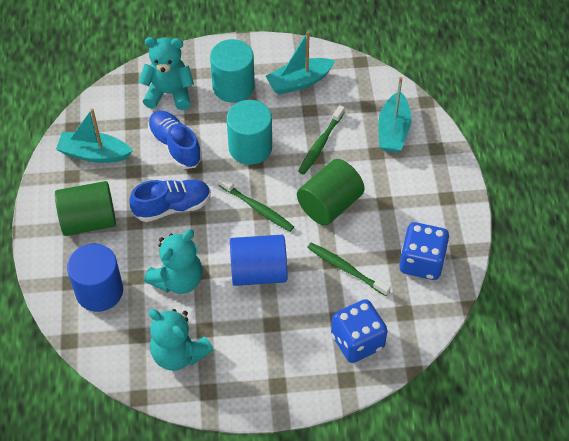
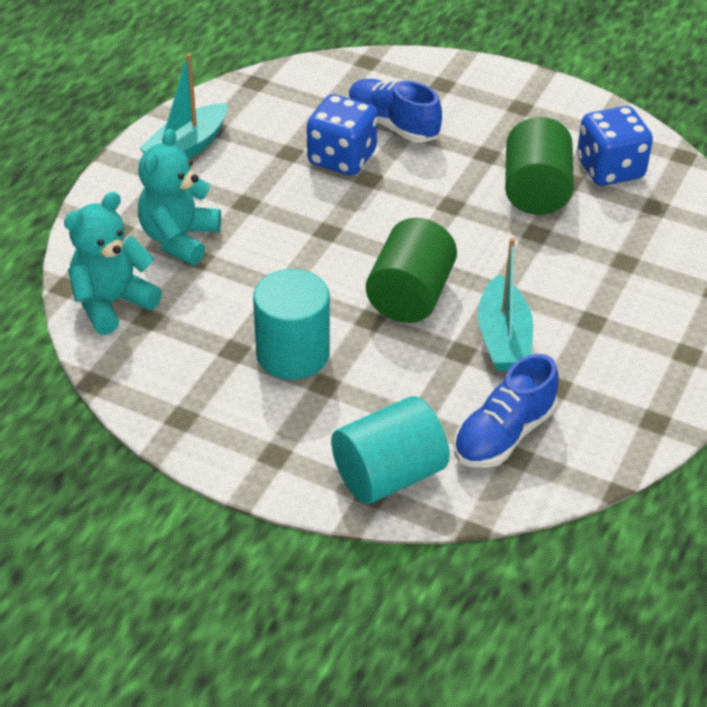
blue cylinder: 2 -> 0
green toothbrush: 3 -> 0
turquoise boat: 3 -> 2
turquoise teddy bear: 3 -> 2

